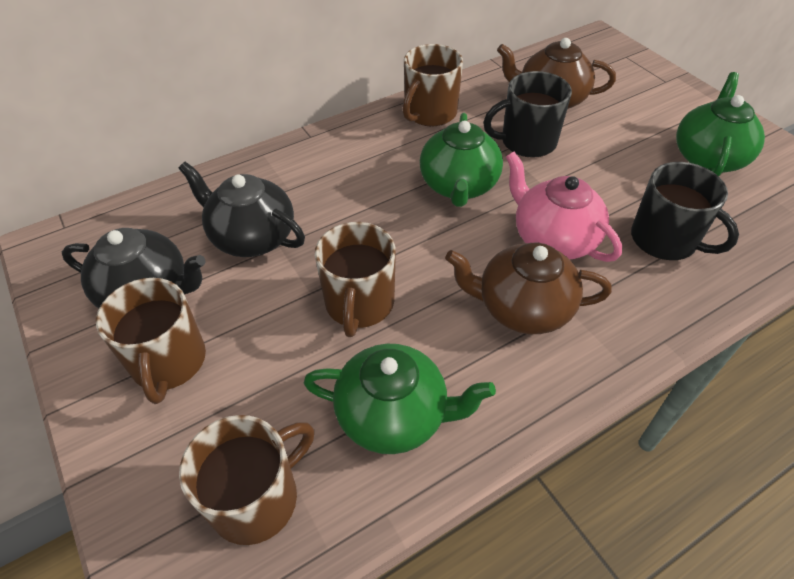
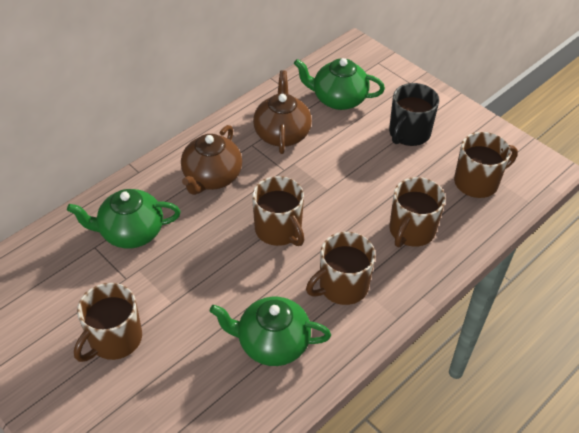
black mug: 2 -> 1
black teapot: 2 -> 0
brown mug: 4 -> 5
pink teapot: 1 -> 0

